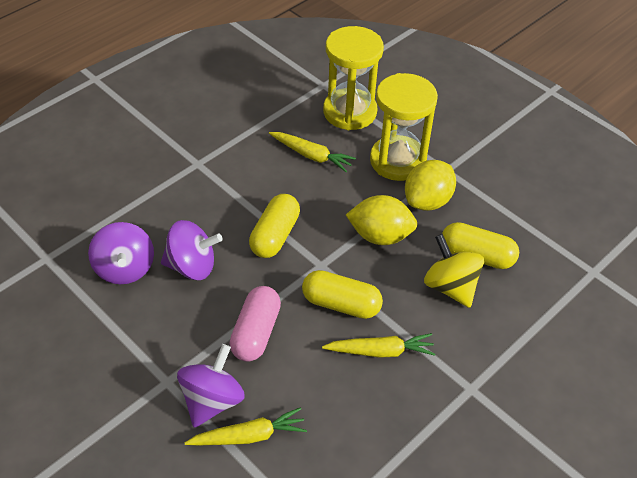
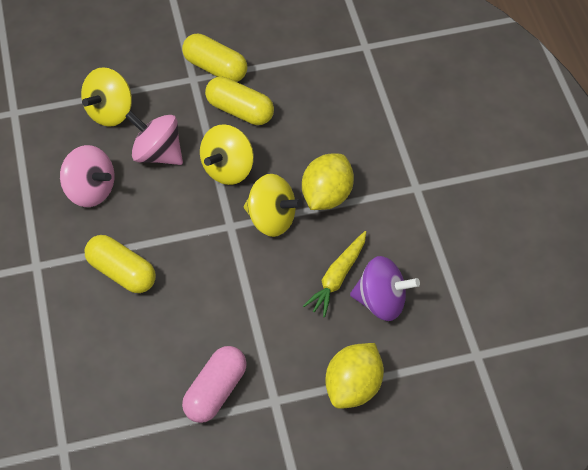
pink spinning top: 0 -> 2
purple spinning top: 3 -> 1
yellow carrot: 3 -> 1
yellow hourglass: 2 -> 0
yellow spinning top: 1 -> 3

